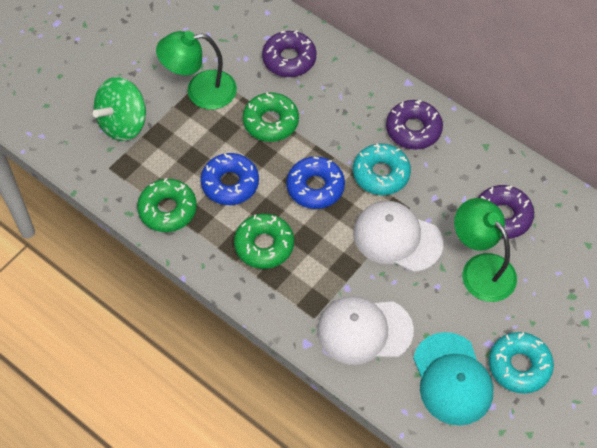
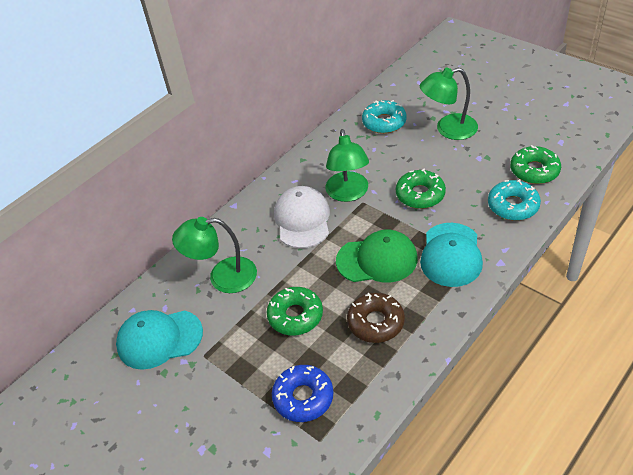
blue donut: 2 -> 1
brown donut: 0 -> 1
green cap: 0 -> 1
green lamp: 2 -> 3
green spinning top: 1 -> 0
purple donut: 3 -> 0
turquoise cap: 1 -> 2
white cap: 2 -> 1

